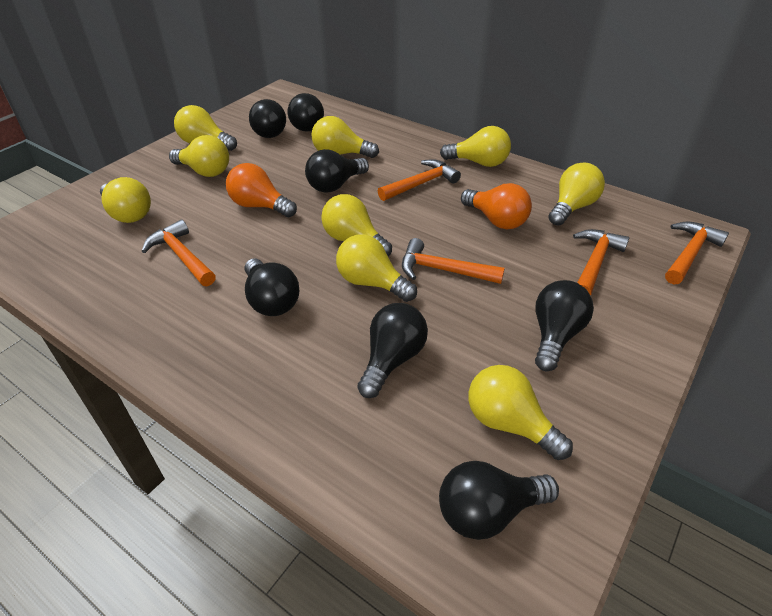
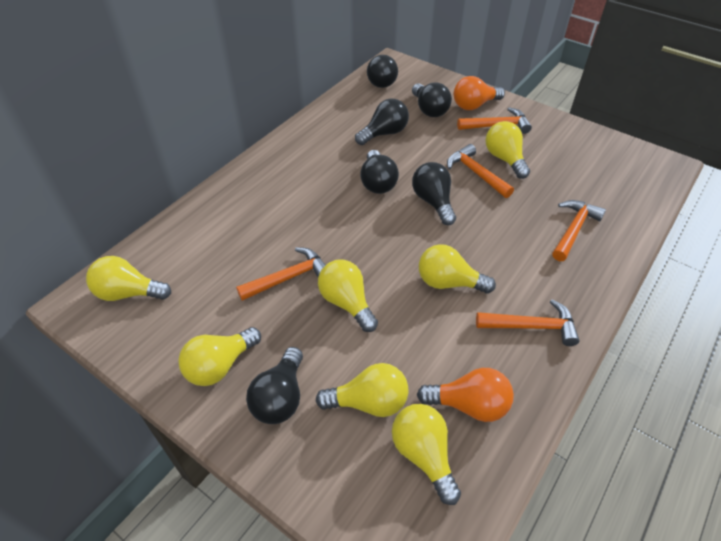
black light bulb: 7 -> 6
yellow light bulb: 9 -> 7

